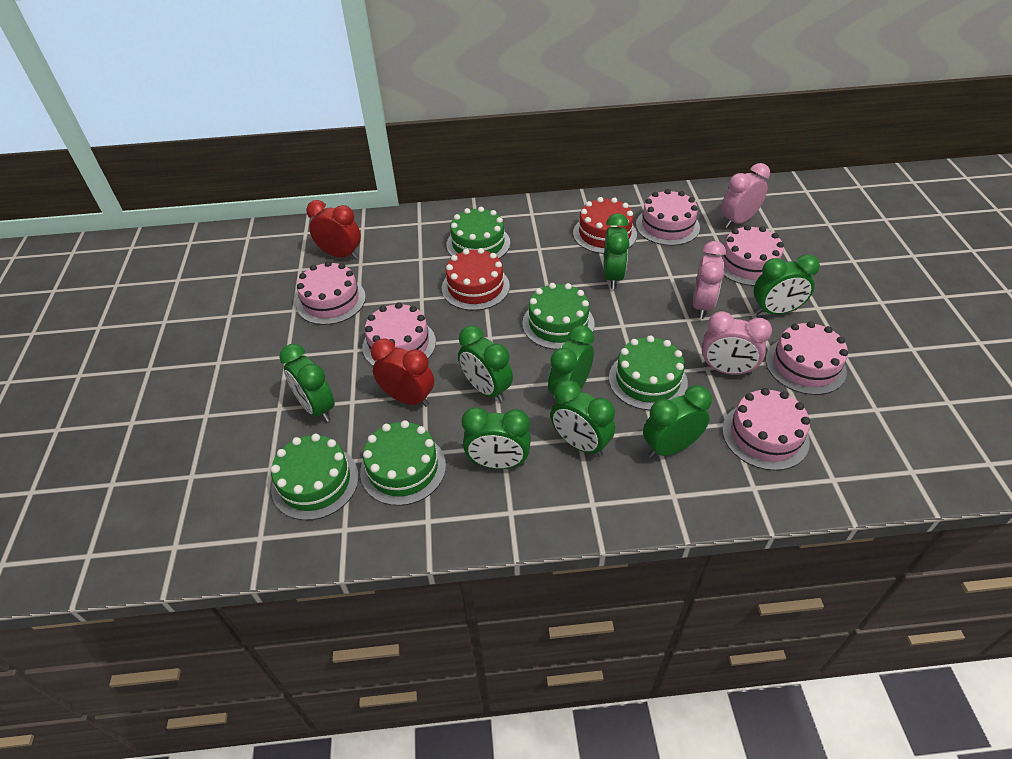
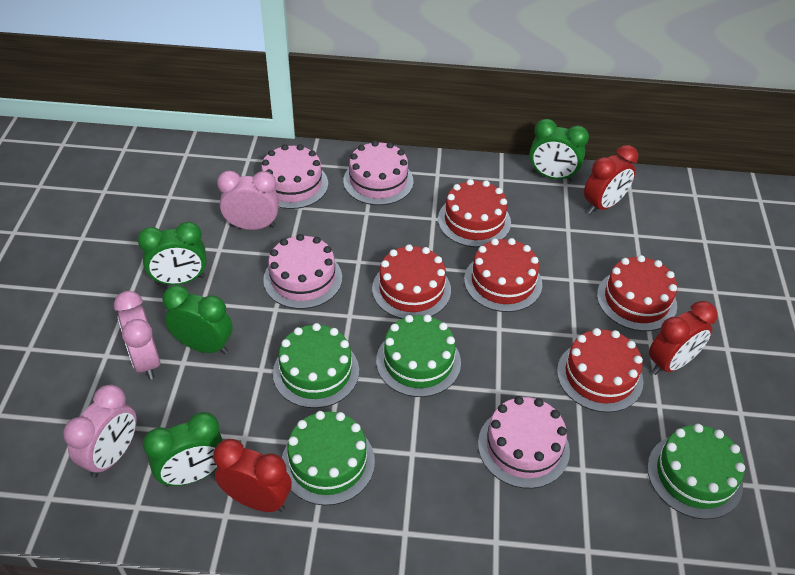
green cake: 5 -> 4
green clock: 8 -> 4
pink cake: 6 -> 4
red cake: 2 -> 5
red clock: 2 -> 3

